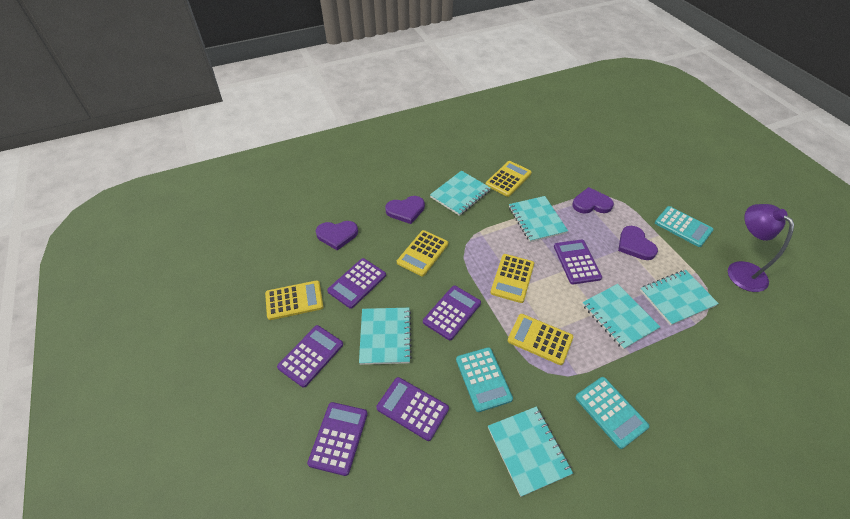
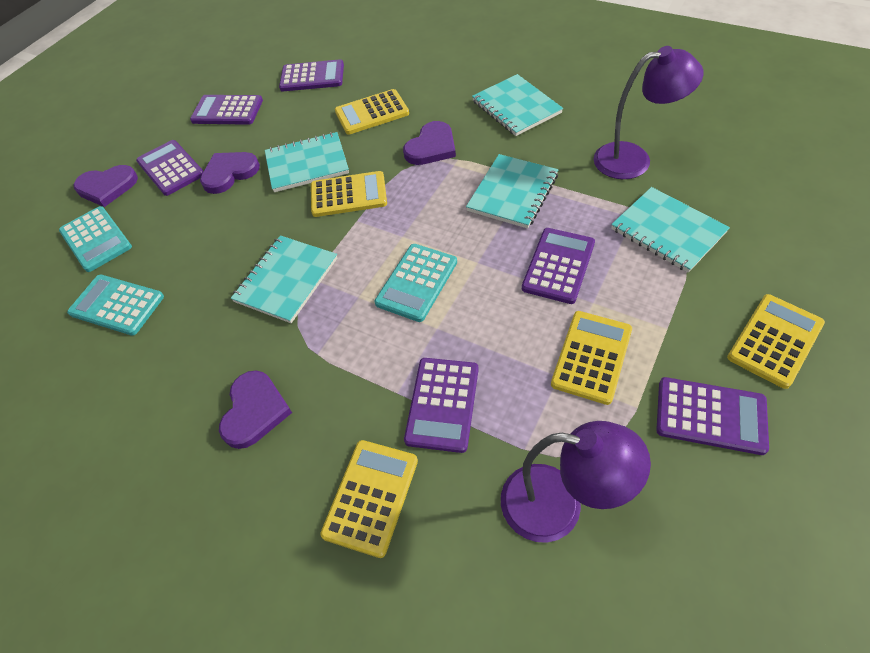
purple lamp: 1 -> 2
turquoise notebook: 6 -> 5

